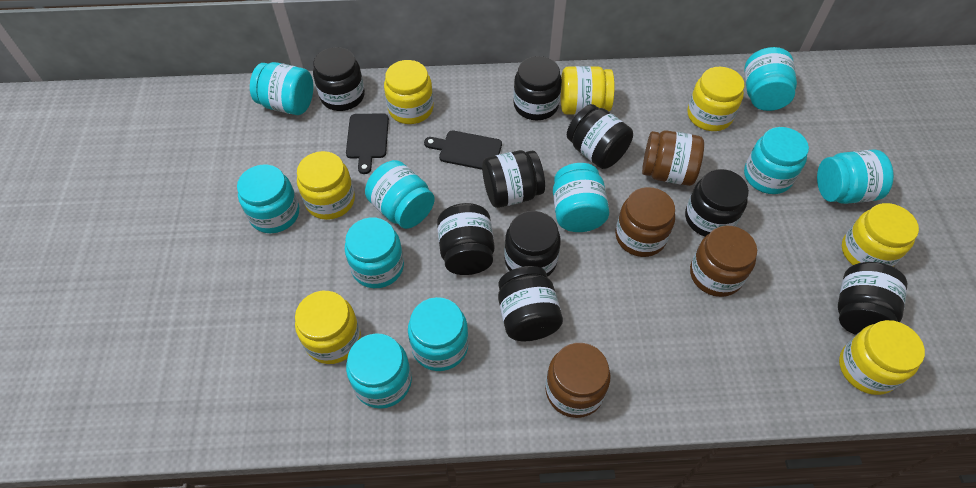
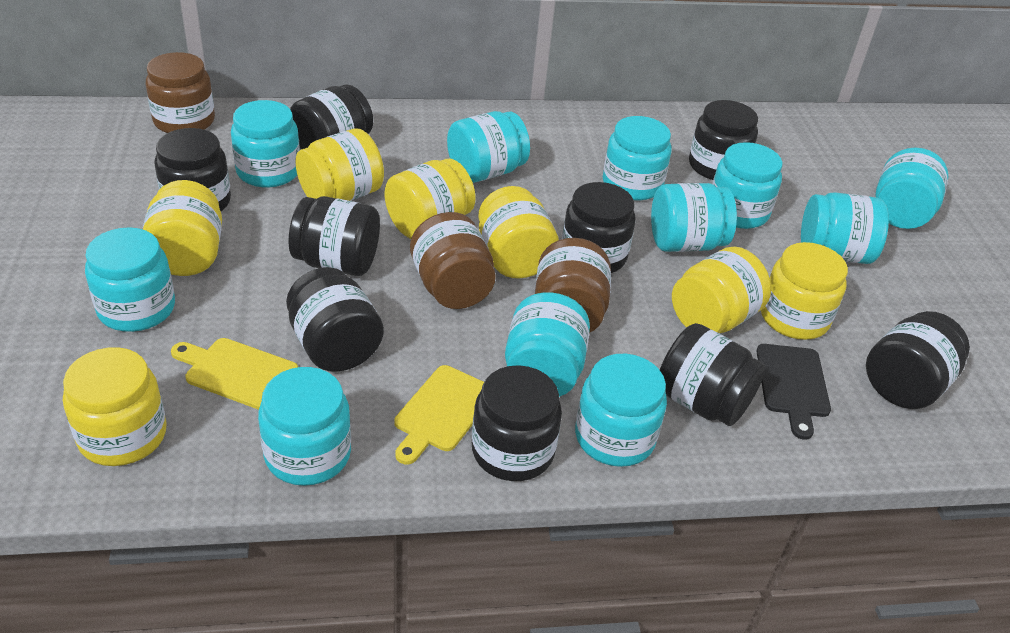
black cutting board: 2 -> 1
brown jar: 4 -> 3
turquoise jar: 10 -> 11
yellow cutting board: 0 -> 2

